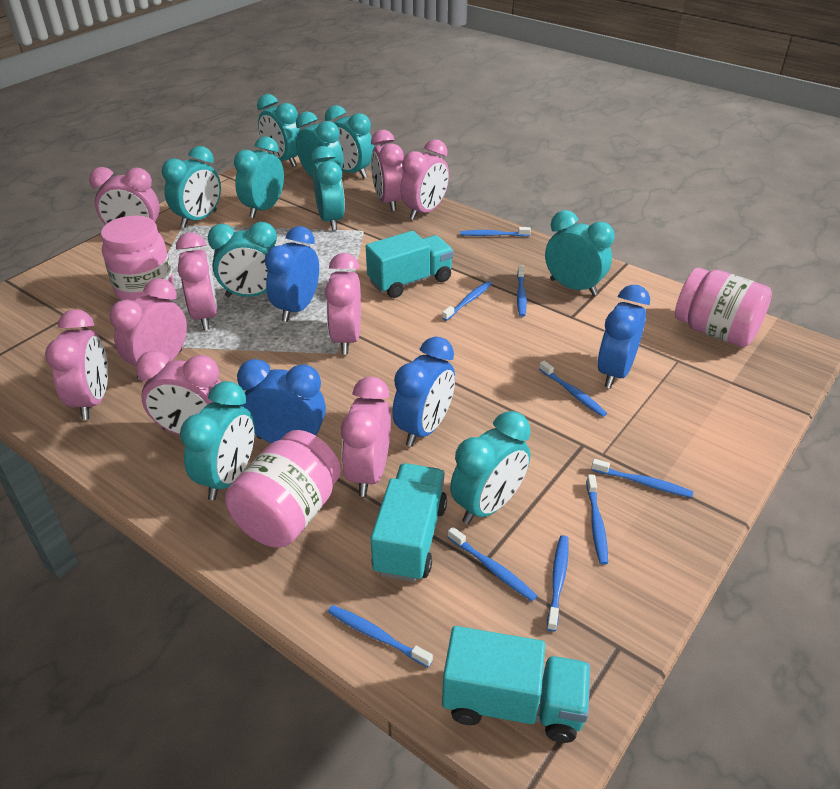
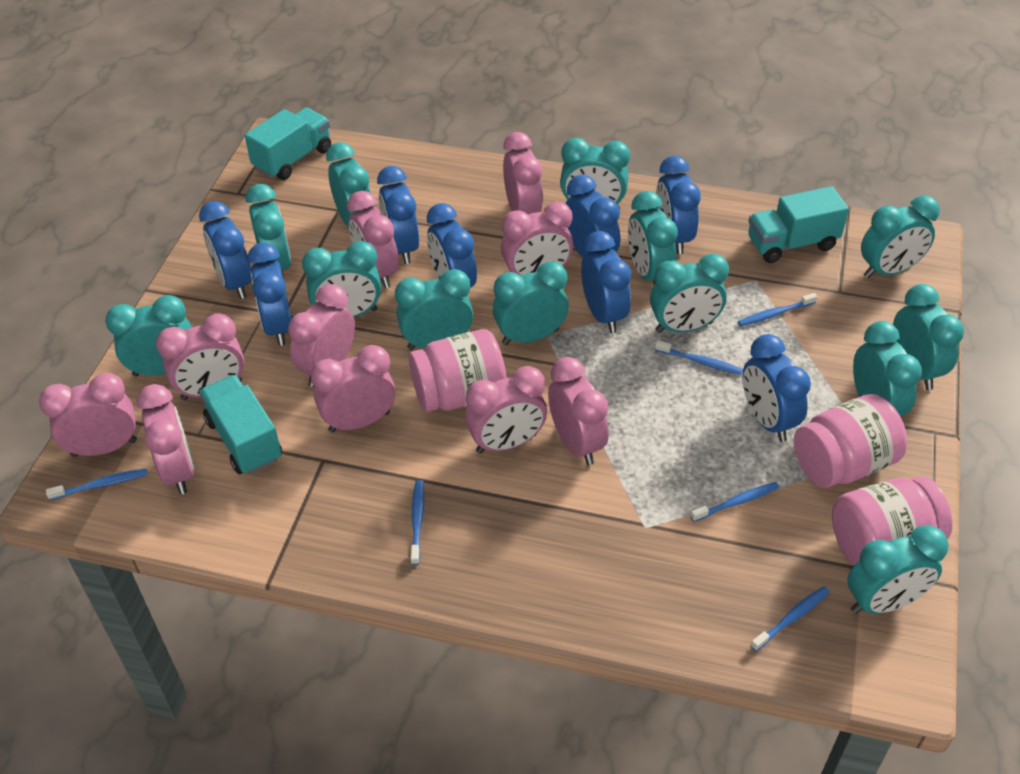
blue clock: 4 -> 8
blue toothbrush: 9 -> 6
pink clock: 9 -> 10
turquoise clock: 10 -> 13

